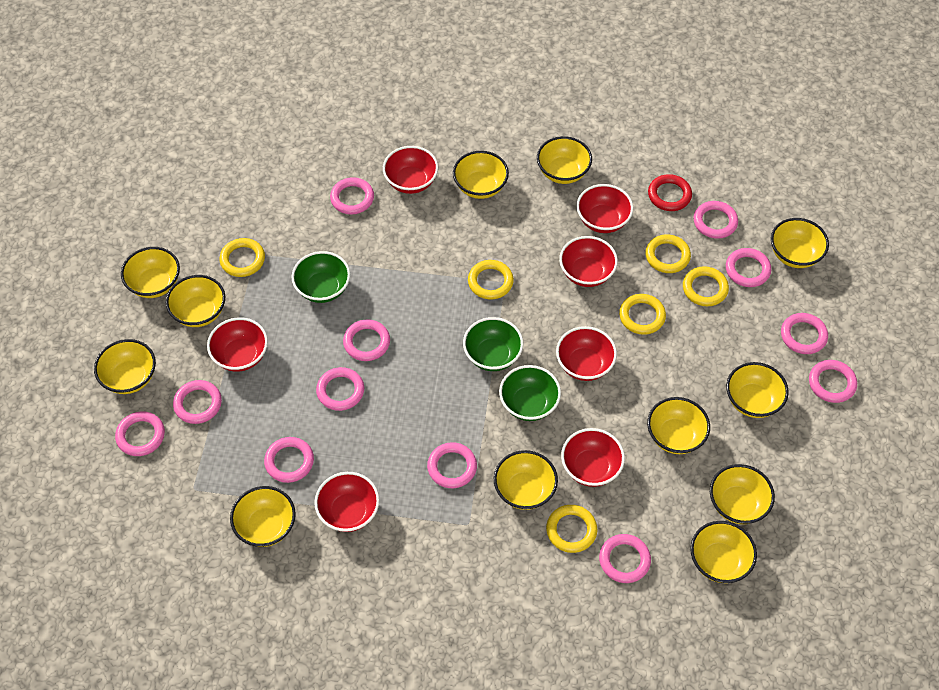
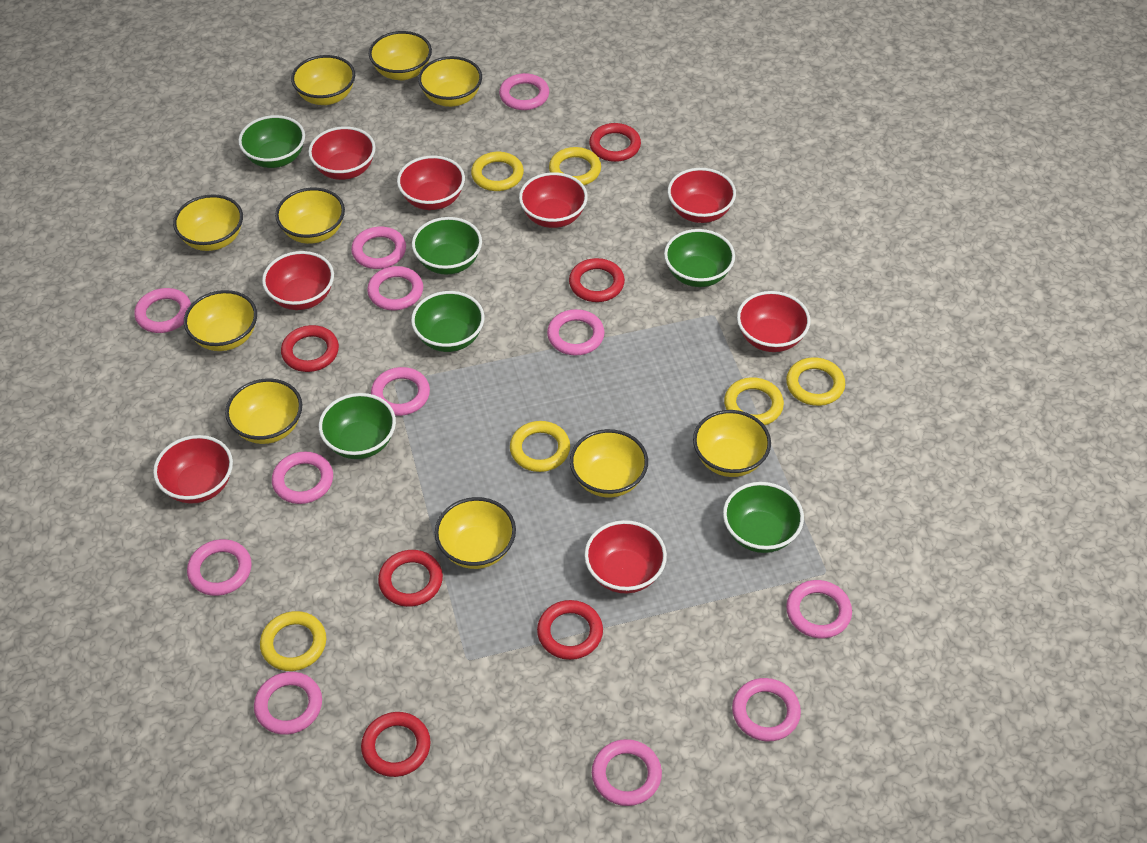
green bowl: 3 -> 6
red bowl: 7 -> 8
red ring: 1 -> 6
yellow bowl: 12 -> 10

